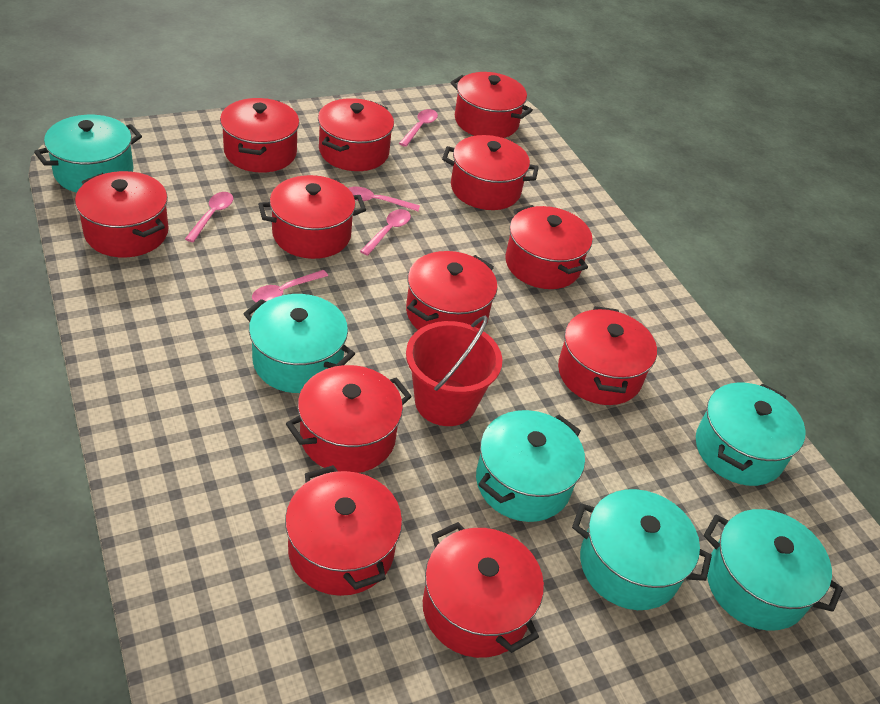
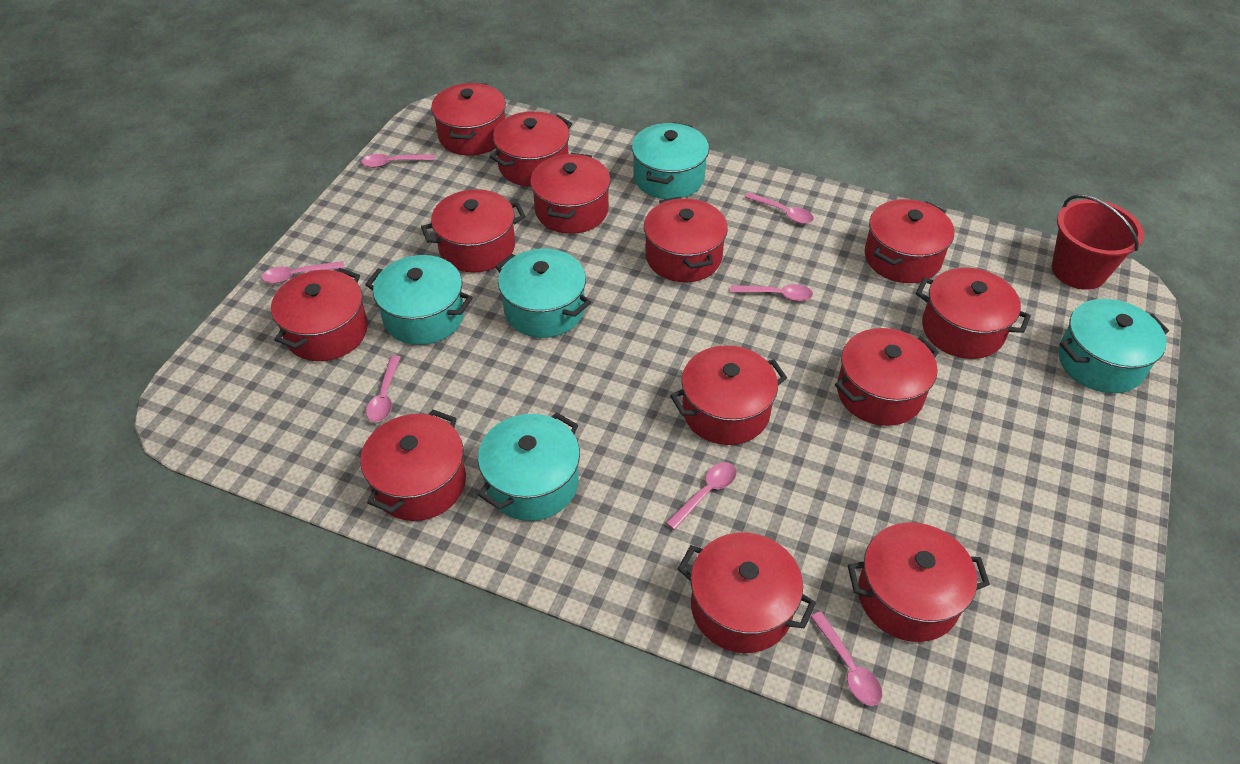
pink spoon: 5 -> 7
red pot: 12 -> 13
turquoise pot: 6 -> 5

